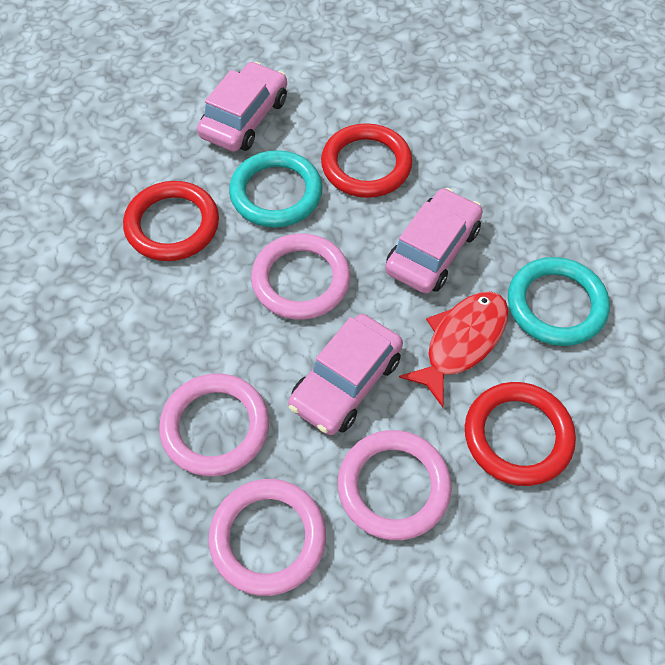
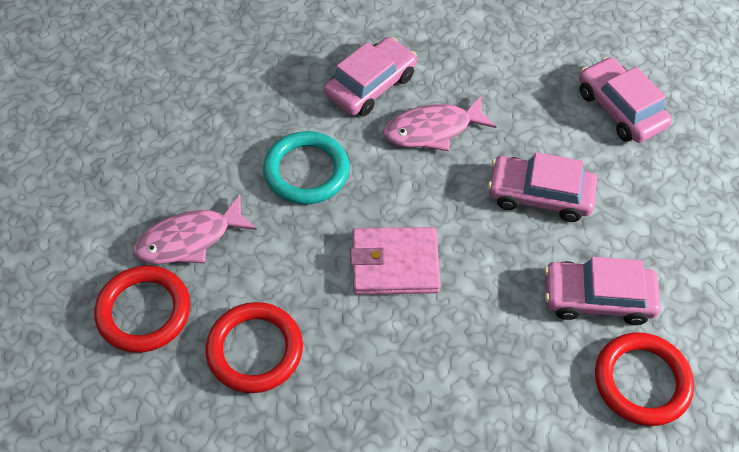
pink car: 3 -> 4
pink fish: 0 -> 2
pink ring: 4 -> 0
pink wallet: 0 -> 1
red fish: 1 -> 0
turquoise ring: 2 -> 1

